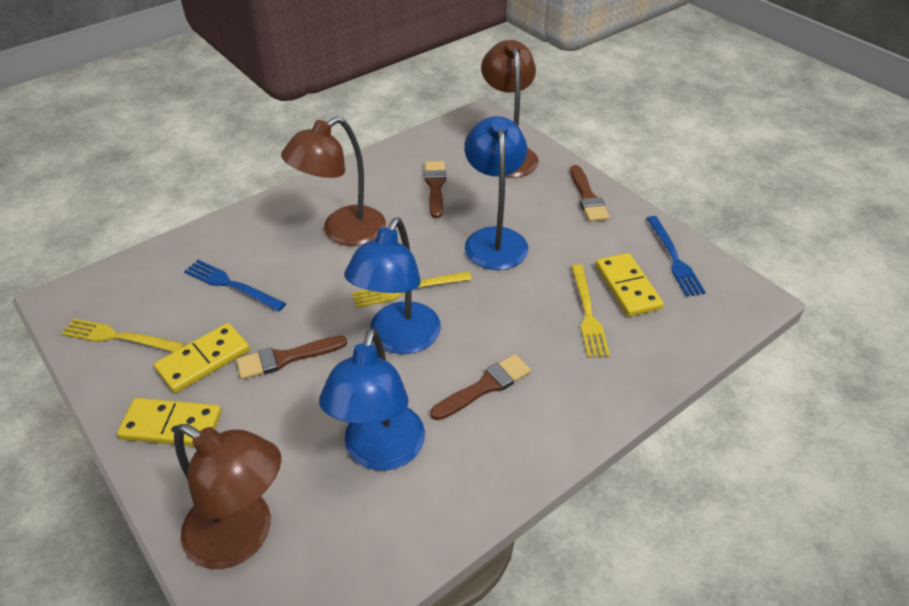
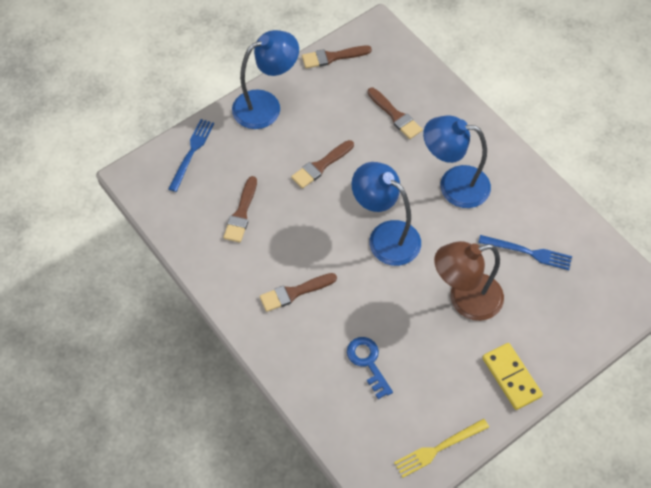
blue key: 0 -> 1
brown brush: 4 -> 5
brown lamp: 3 -> 1
yellow domino: 3 -> 1
yellow fork: 3 -> 1

